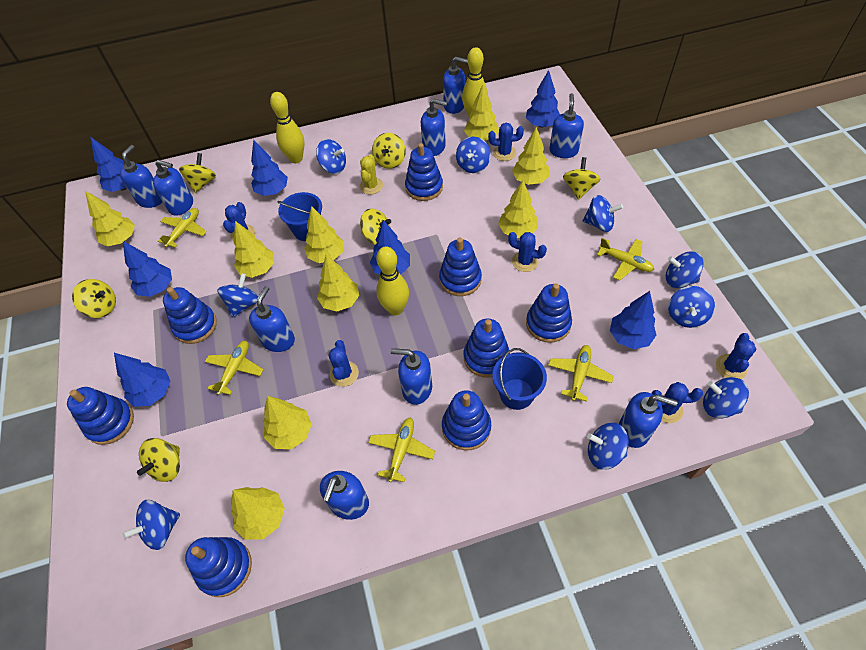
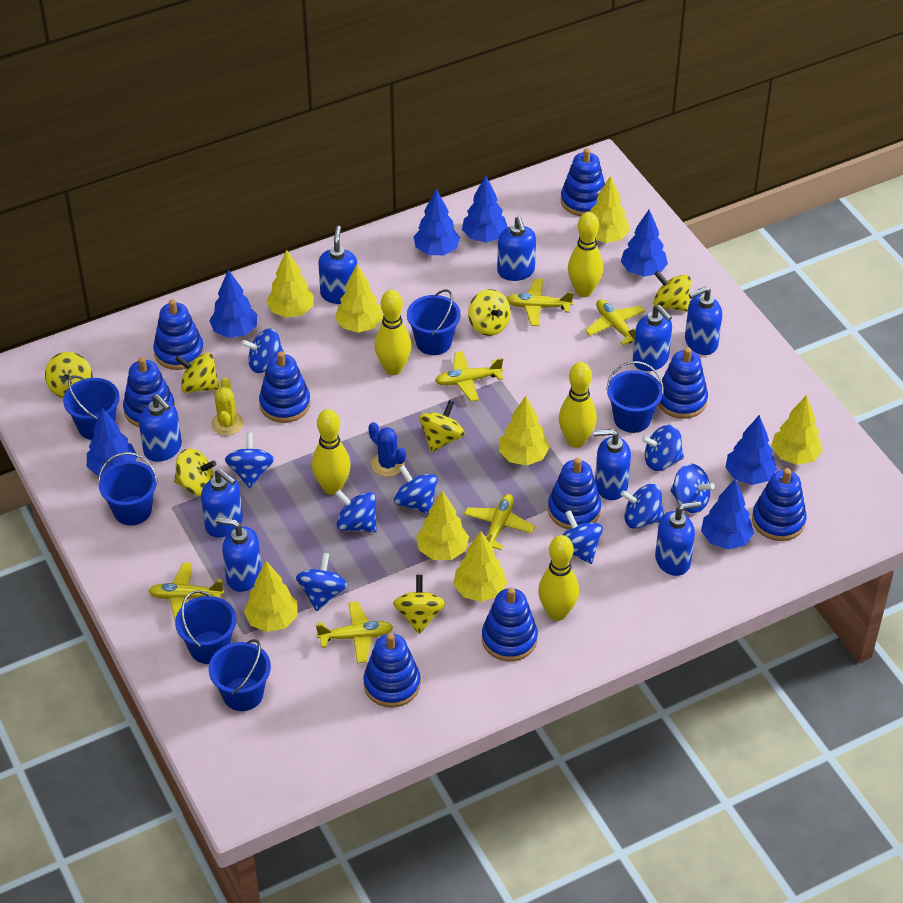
blue bucket: 2 -> 6
blue cactus: 6 -> 1
blue stacking toy: 8 -> 9
yellow bowling pin: 3 -> 5
yellow plane: 5 -> 6
yellow spinning top: 6 -> 7
yellow tree: 9 -> 8

